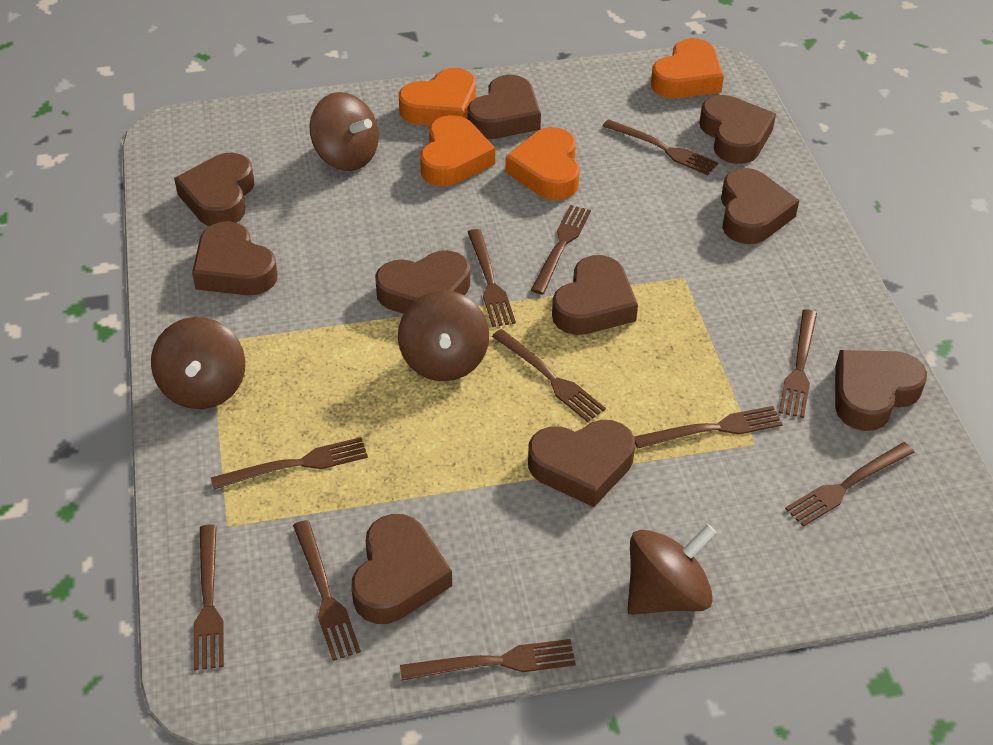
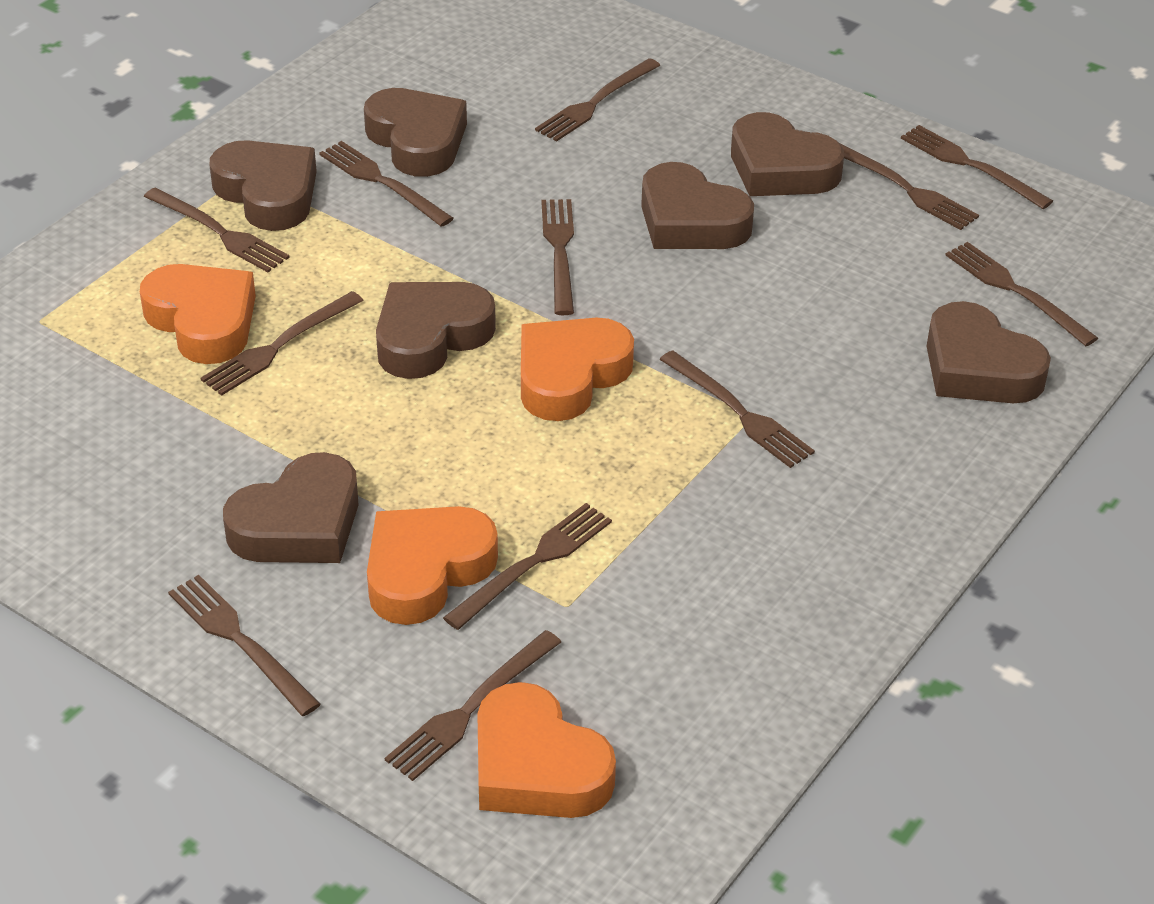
brown fork: 11 -> 12
brown heart: 10 -> 7
brown spinning top: 4 -> 0

